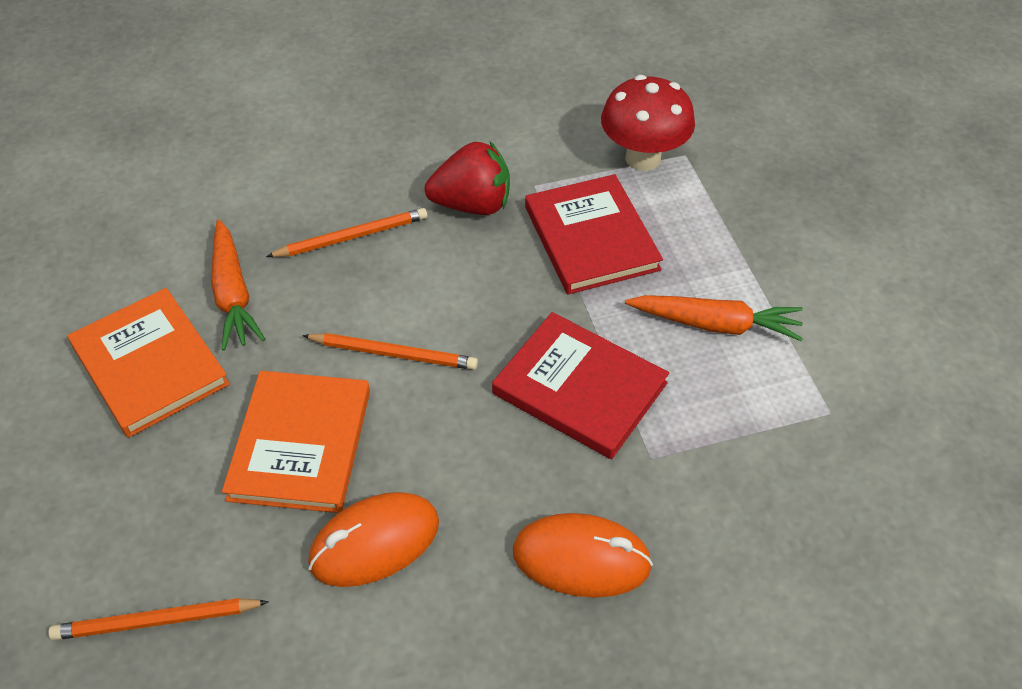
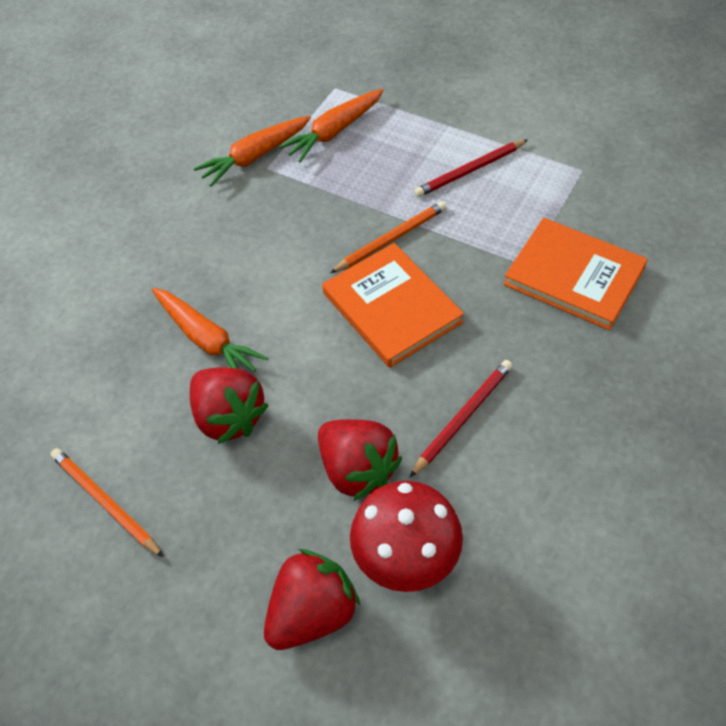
orange carrot: 2 -> 3
orange mouse: 2 -> 0
orange pencil: 3 -> 2
red book: 2 -> 0
red pencil: 0 -> 2
red strawberry: 1 -> 3

